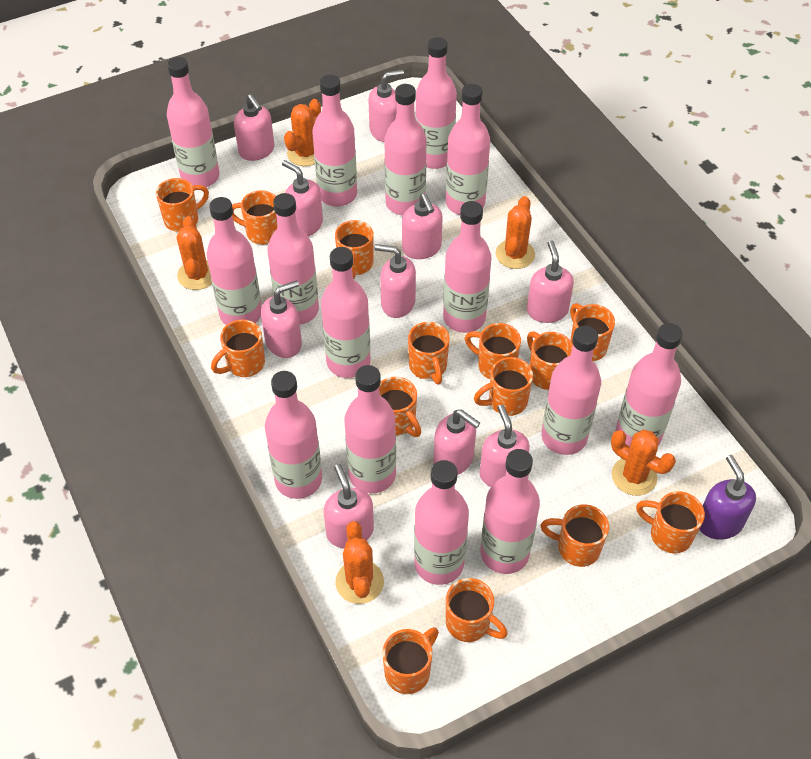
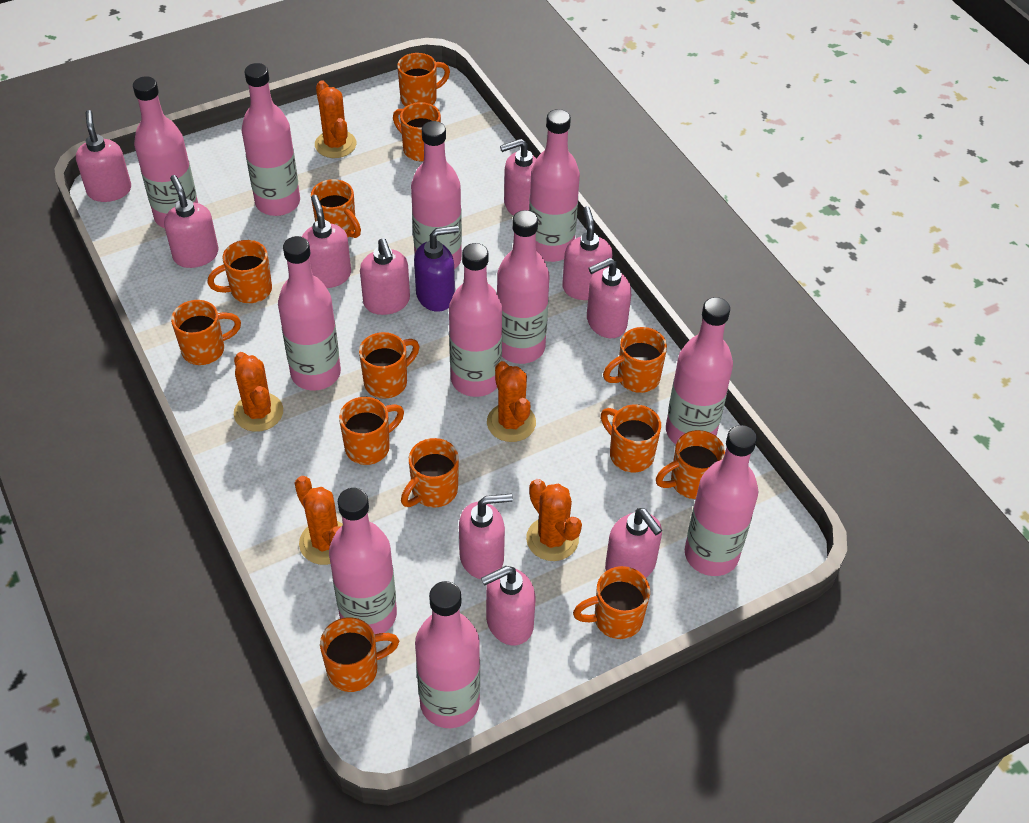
orange mug: 14 -> 13
pink bottle: 15 -> 11

